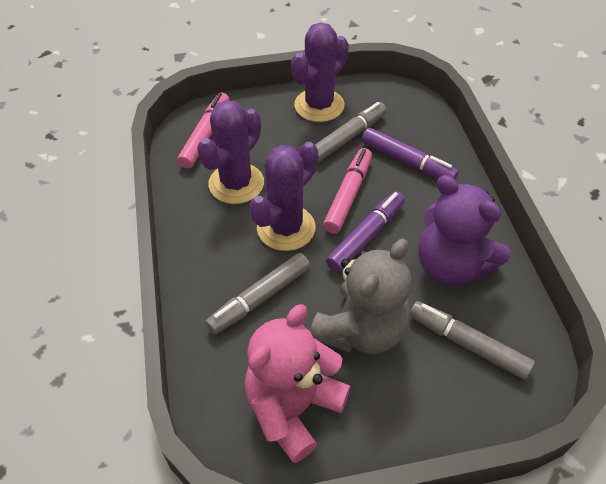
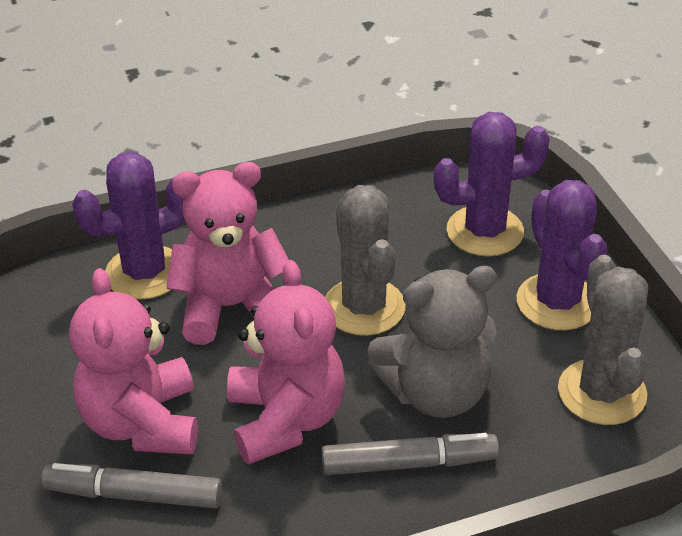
grey cactus: 0 -> 2
grey marker: 3 -> 2
pink marker: 2 -> 0
pink teddy bear: 1 -> 3
purple marker: 2 -> 0
purple teddy bear: 1 -> 0

